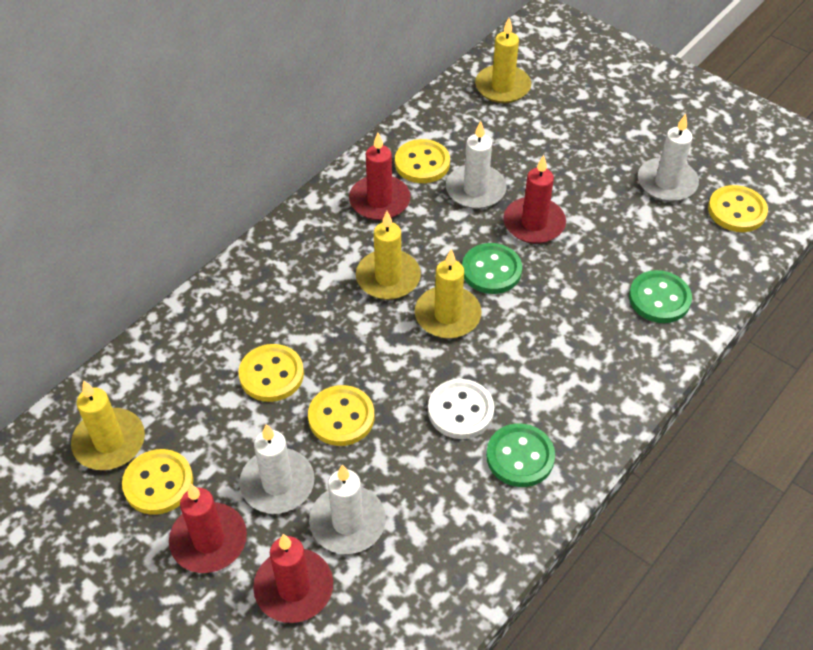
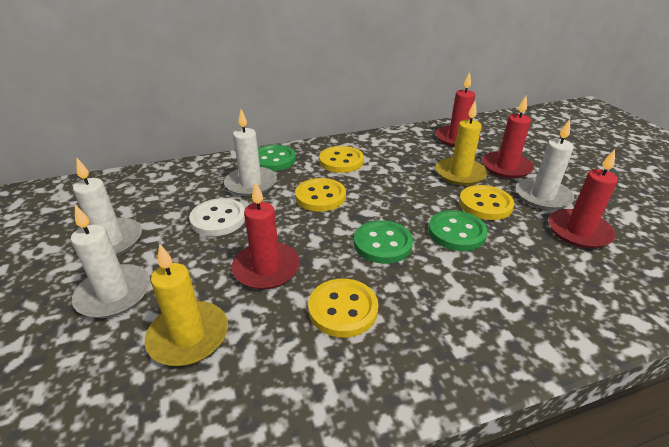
yellow button: 5 -> 4
yellow candle: 4 -> 2

